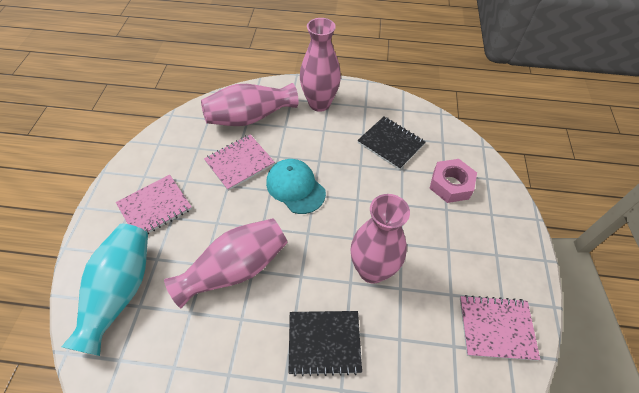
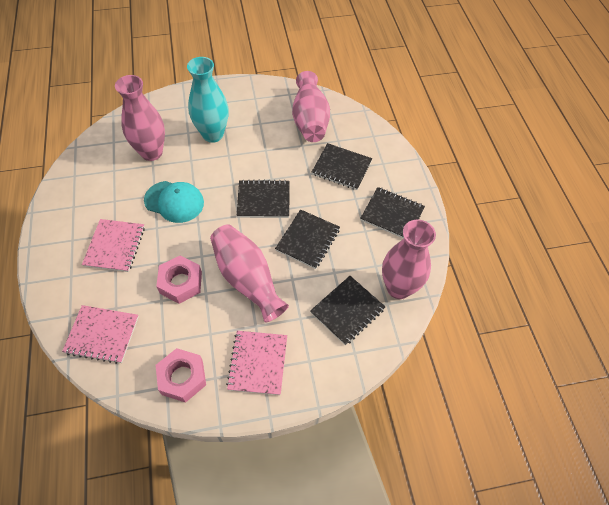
black notebook: 2 -> 5
pink nut: 1 -> 2

